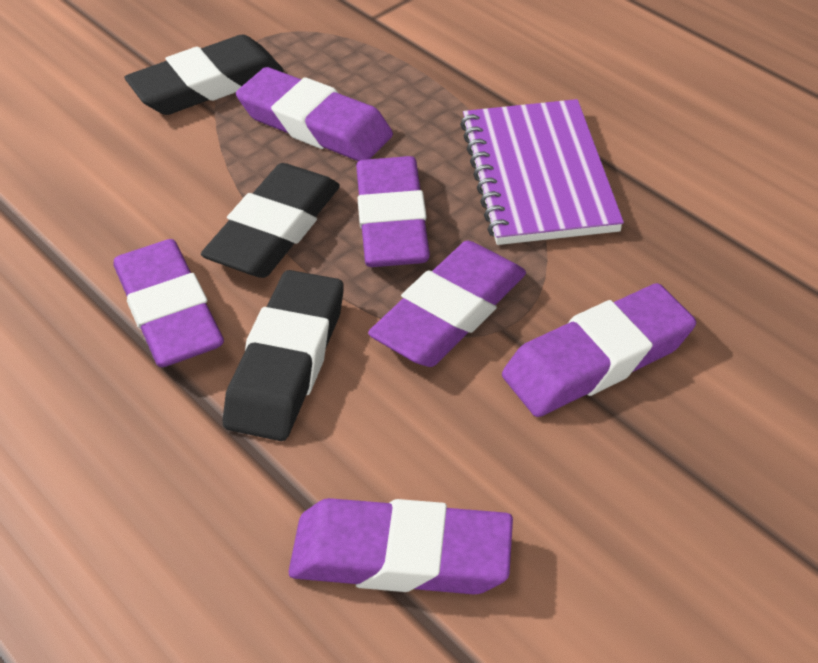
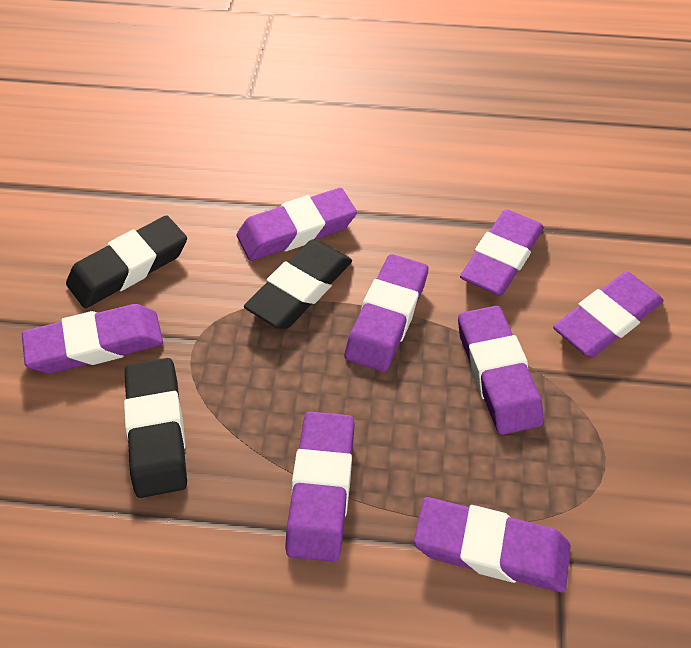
purple eraser: 6 -> 8
purple notebook: 1 -> 0

